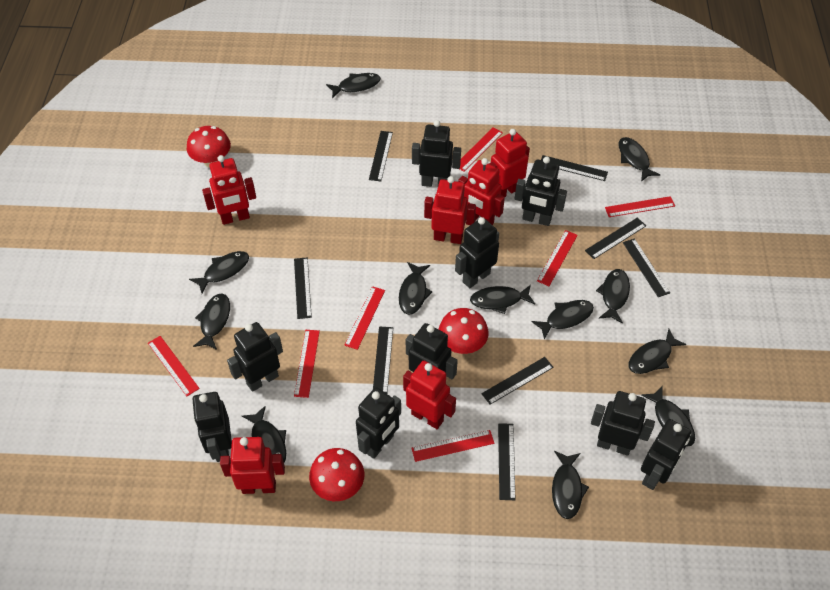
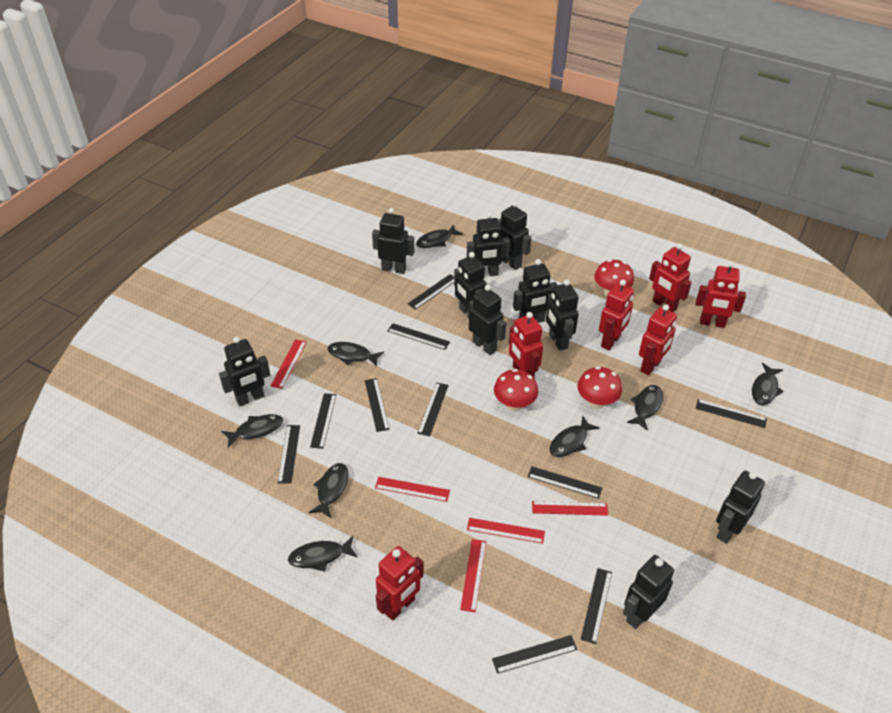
black fish: 12 -> 8
black robot: 9 -> 10
black ruler: 8 -> 10
red ruler: 7 -> 5

